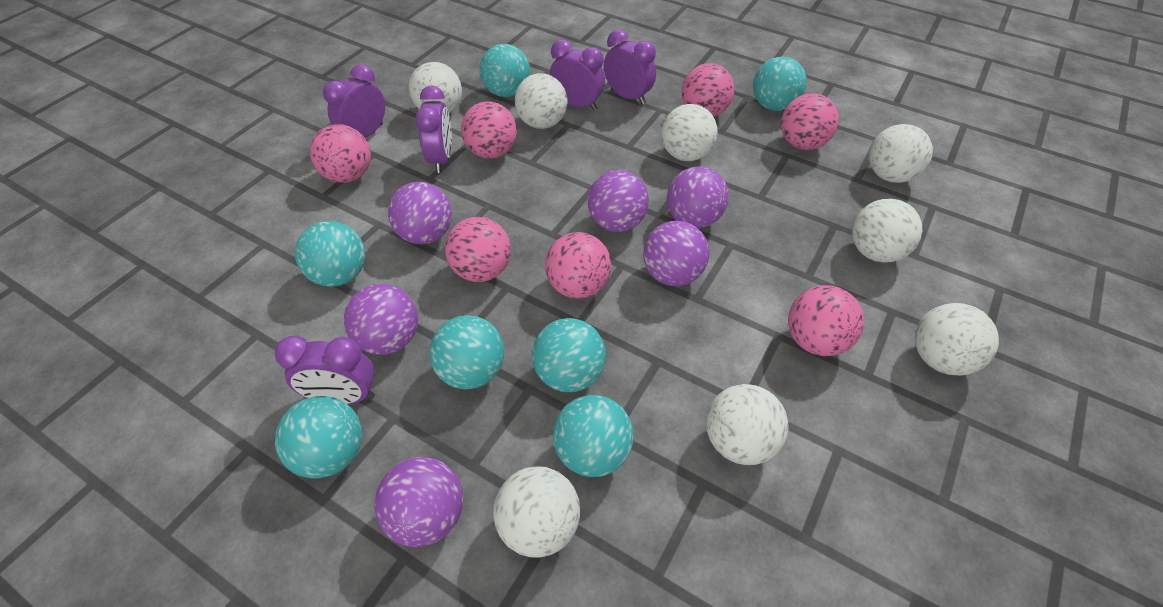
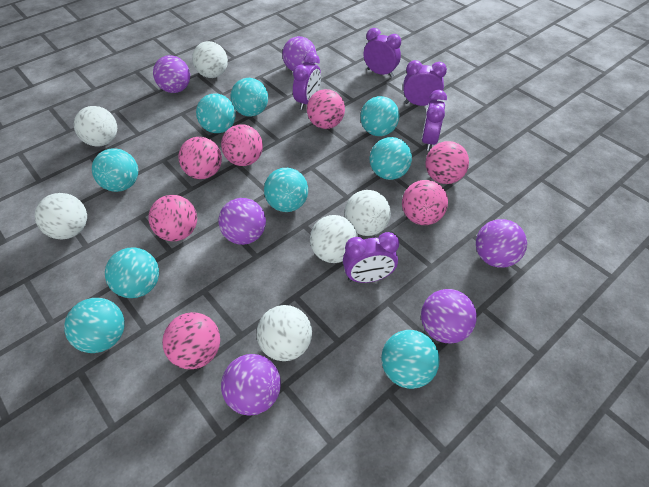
turquoise ball: 7 -> 9
white ball: 8 -> 6

